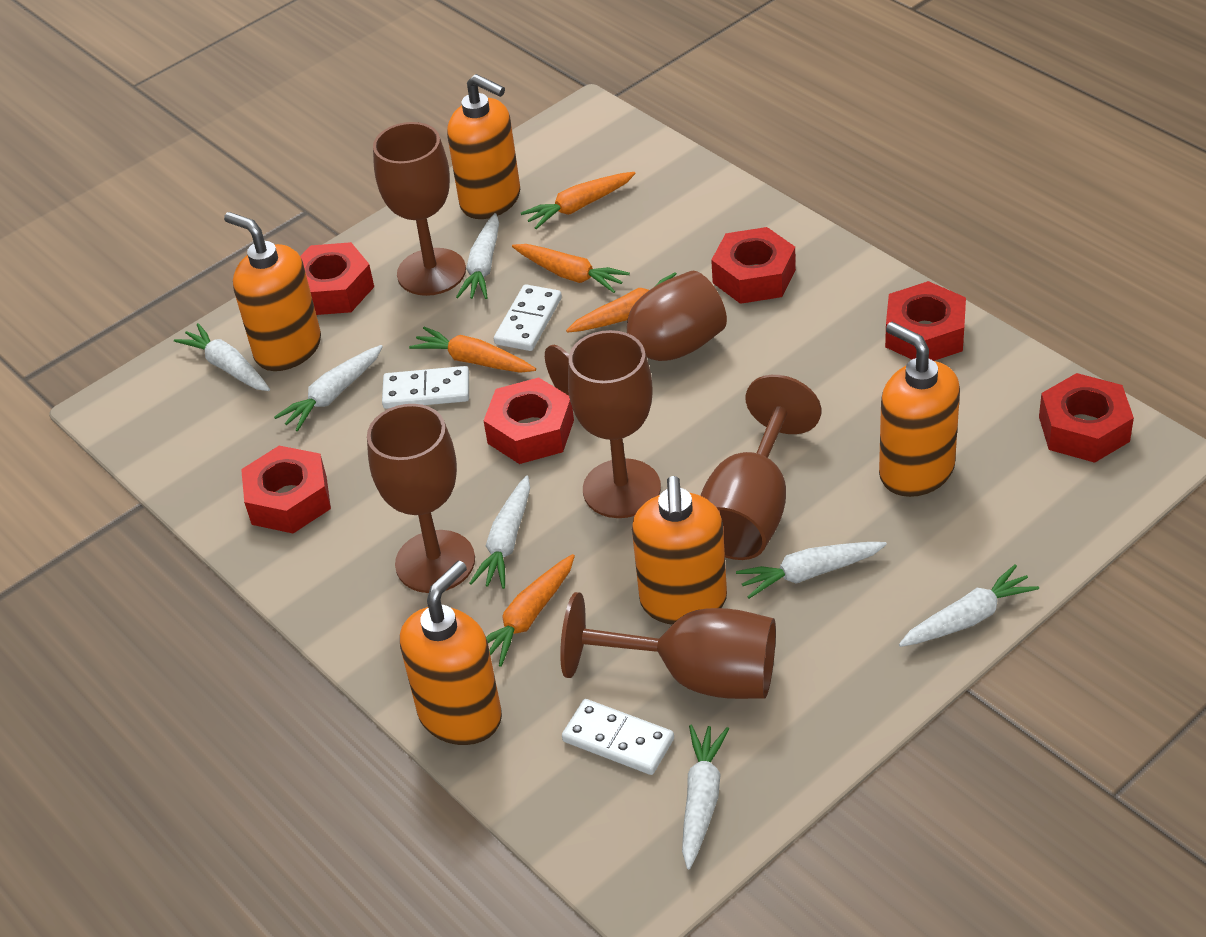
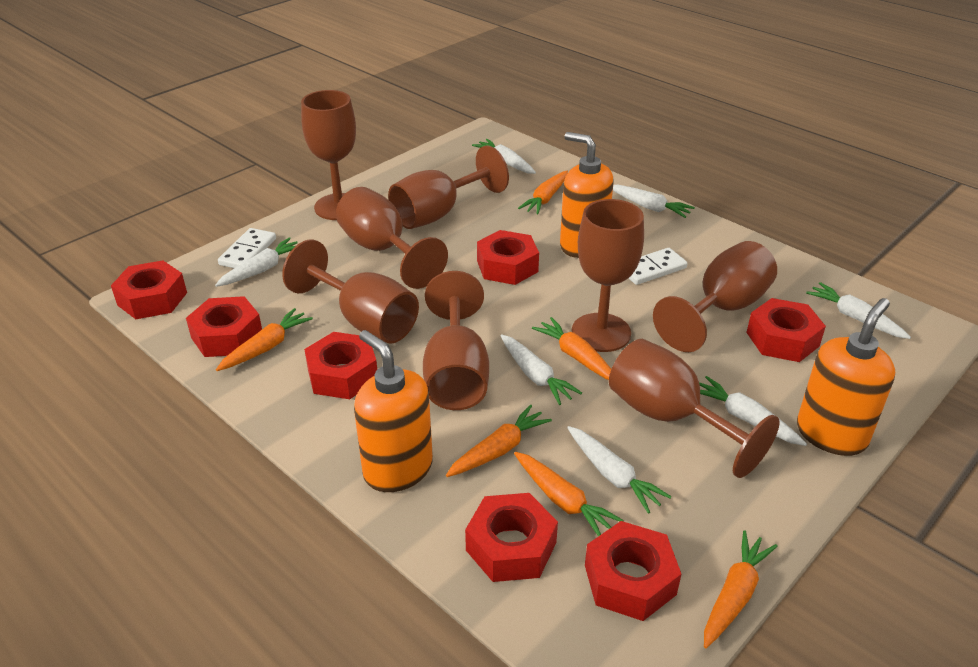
brown goblet: 6 -> 8
orange carrot: 5 -> 6
orange soap dispenser: 5 -> 3
red nut: 6 -> 7
white domino: 3 -> 2

